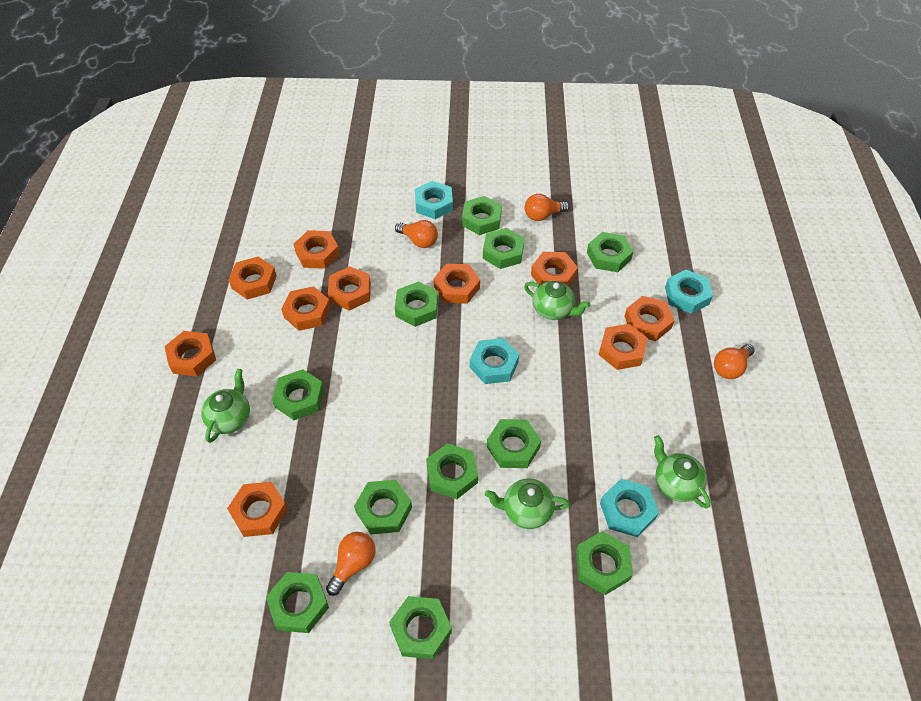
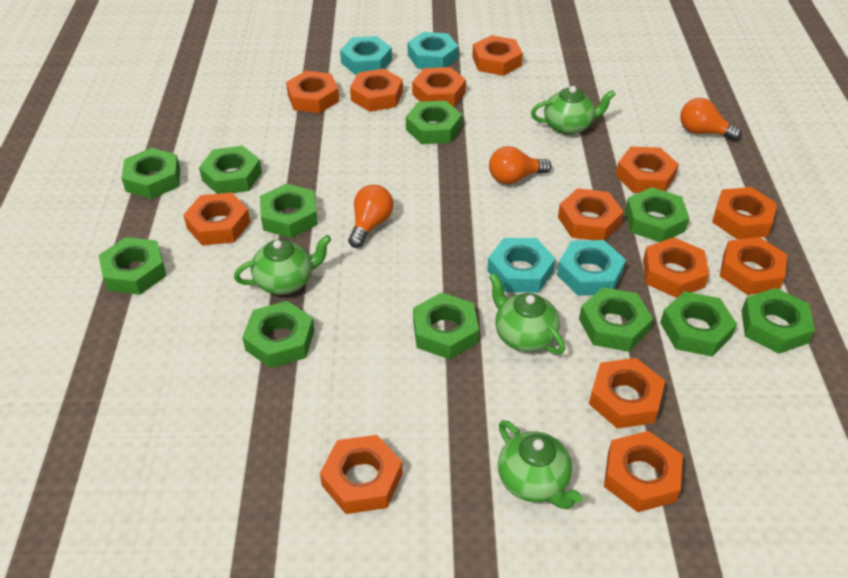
orange light bulb: 4 -> 3
orange nut: 10 -> 13

